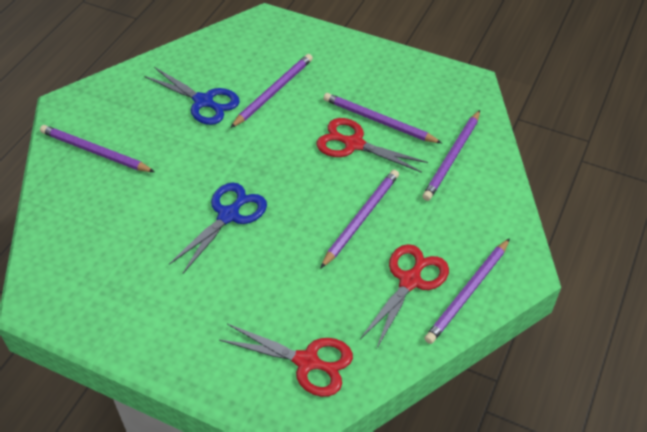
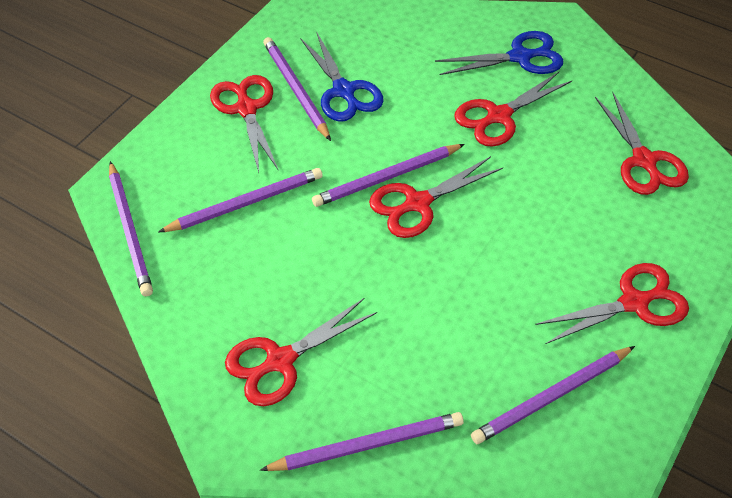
red scissors: 3 -> 6

